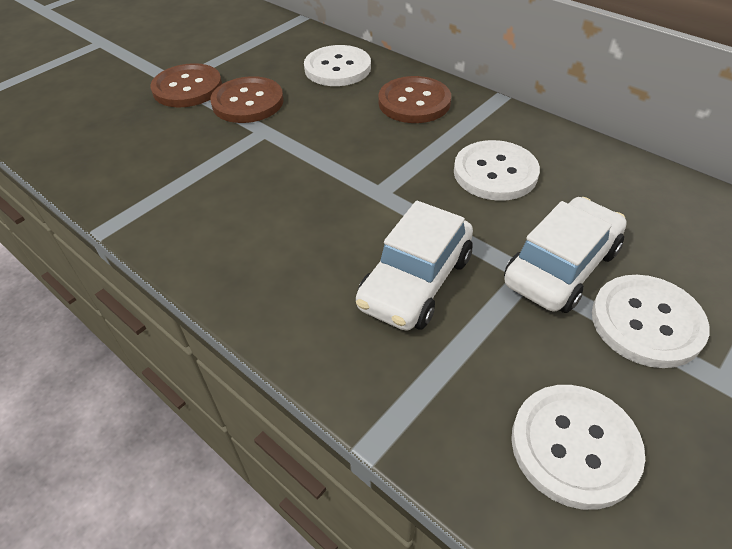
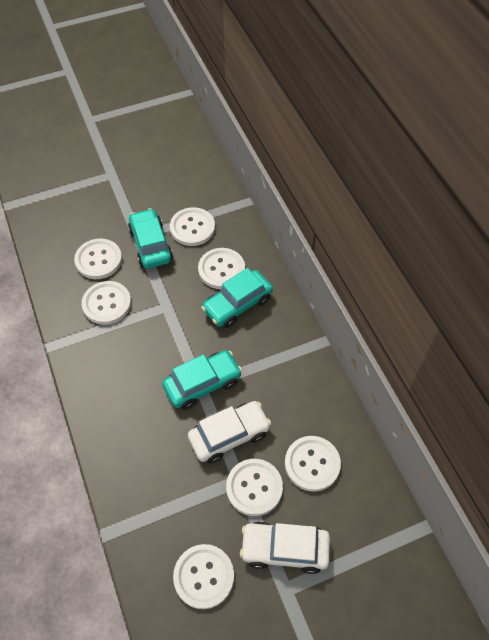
brown button: 3 -> 0
turquoise car: 0 -> 3
white button: 4 -> 7

